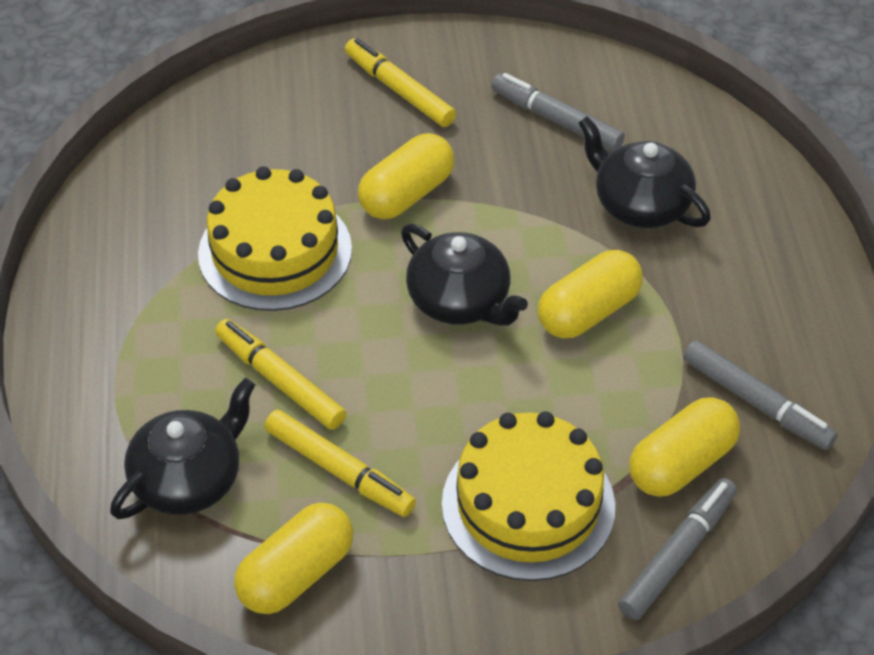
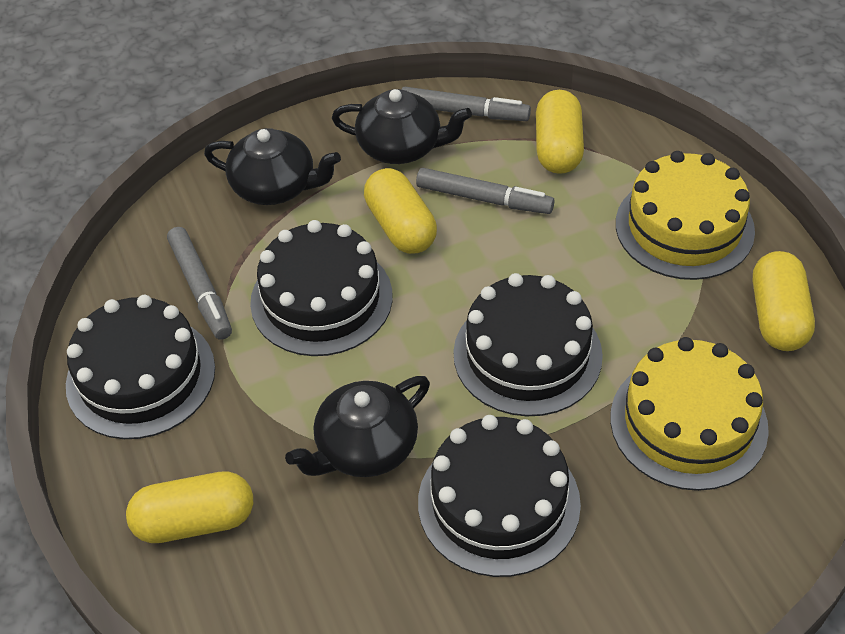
black cake: 0 -> 4
yellow marker: 3 -> 0

